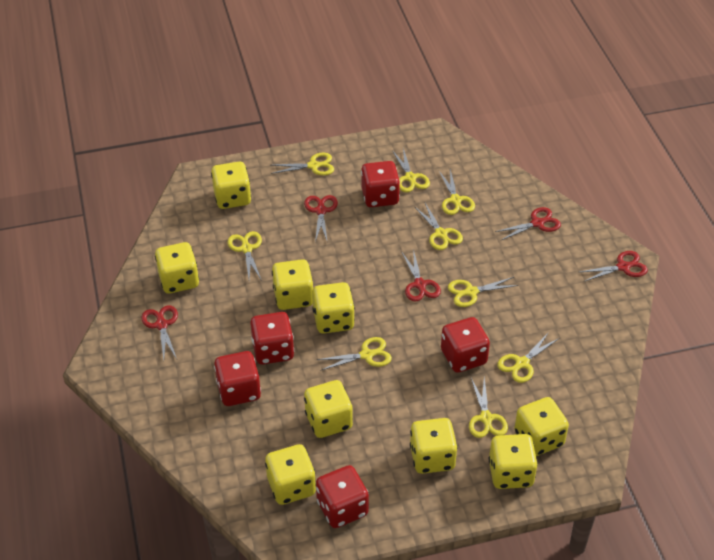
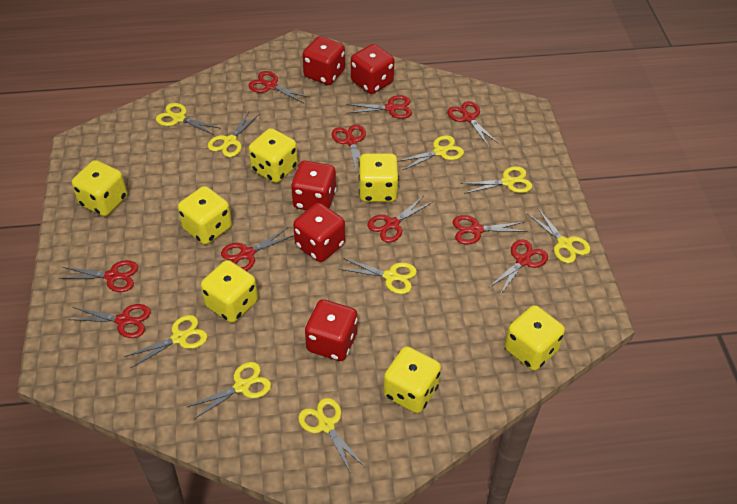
red scissors: 5 -> 10
yellow dice: 9 -> 7

